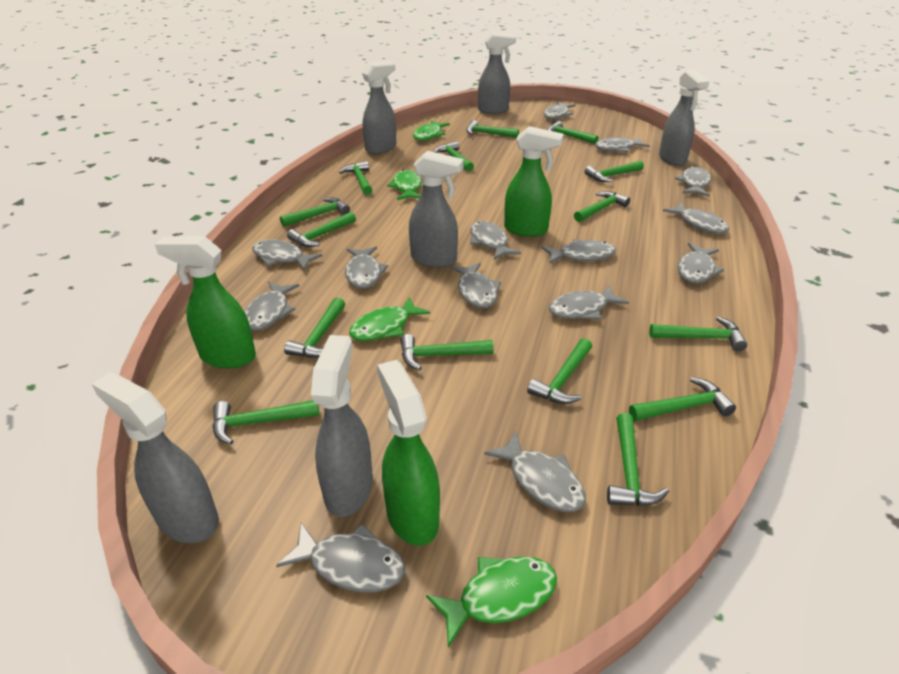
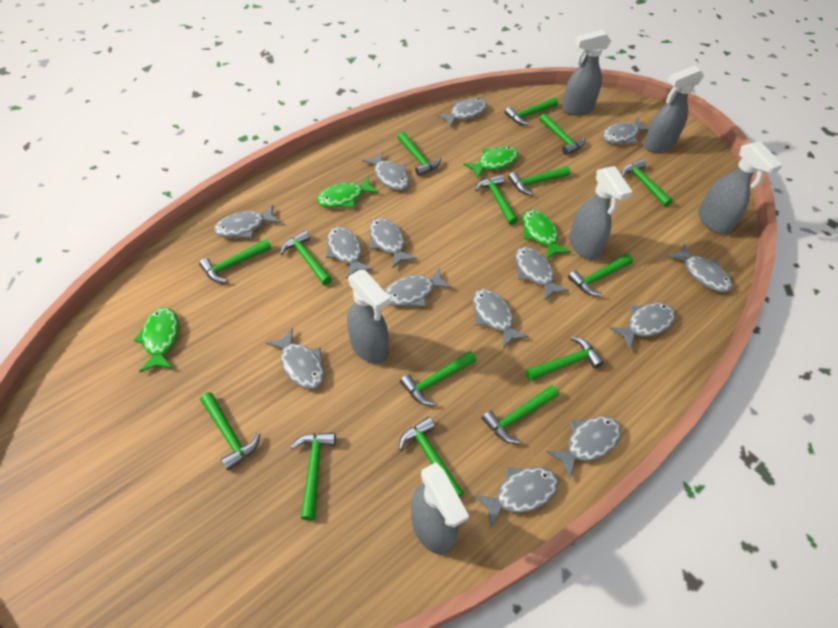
green spray bottle: 3 -> 0

